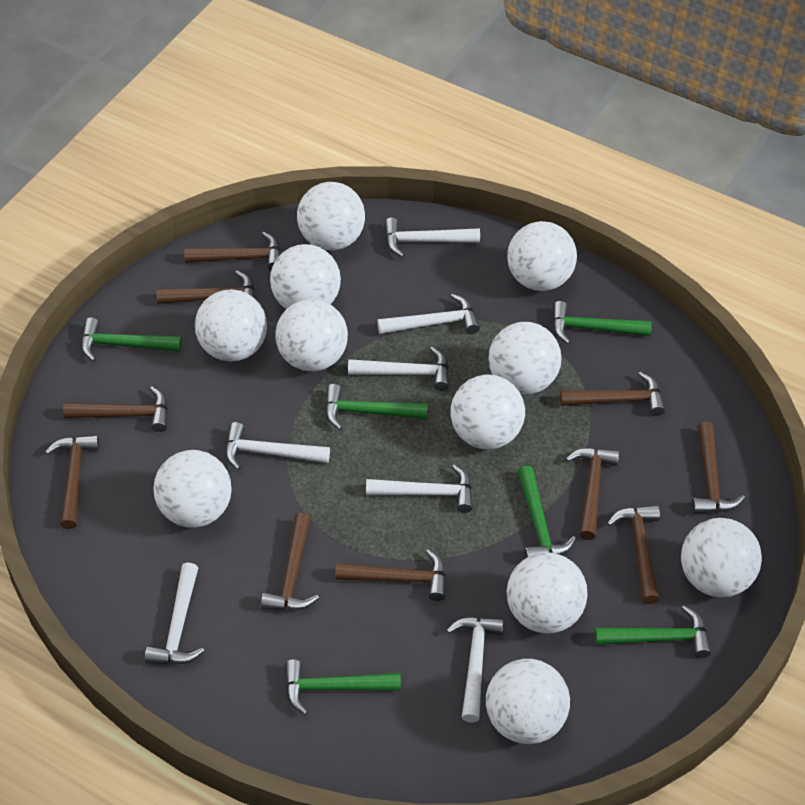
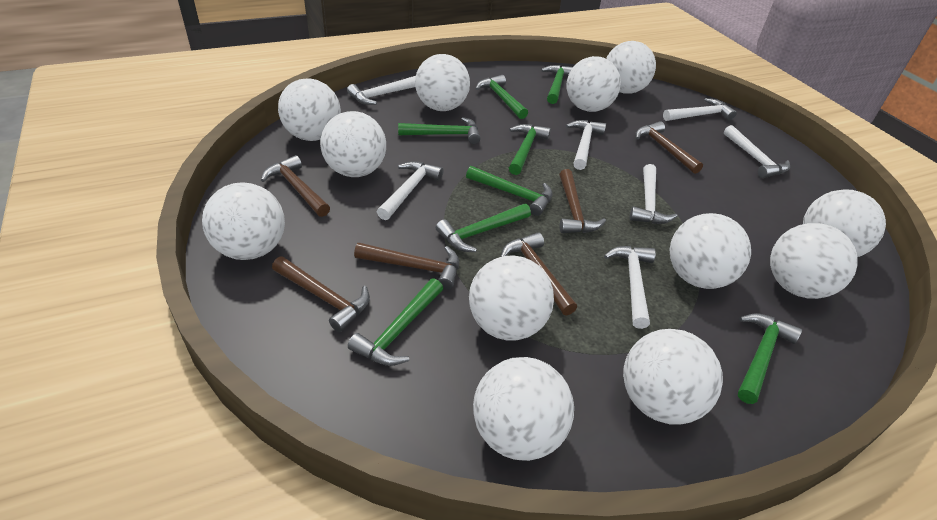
brown hammer: 10 -> 6
green hammer: 6 -> 8
white ball: 11 -> 12

